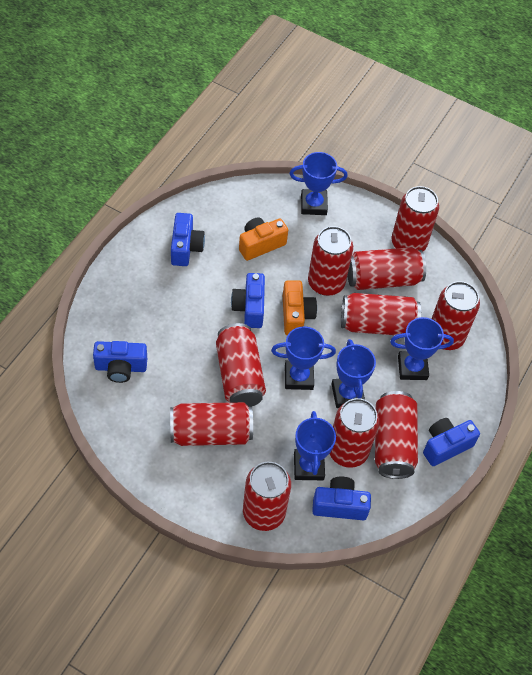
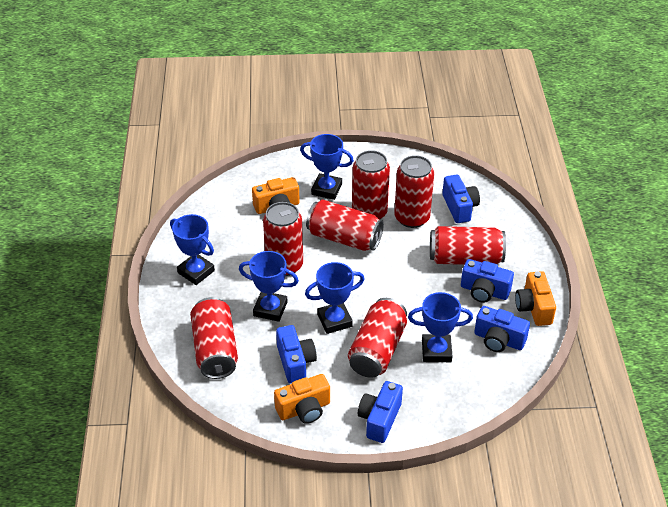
orange camera: 2 -> 3
red can: 10 -> 7

